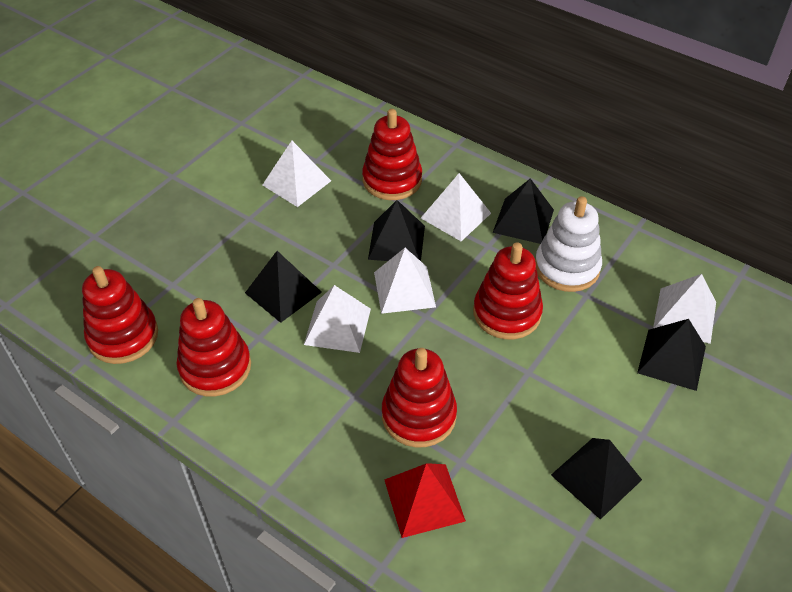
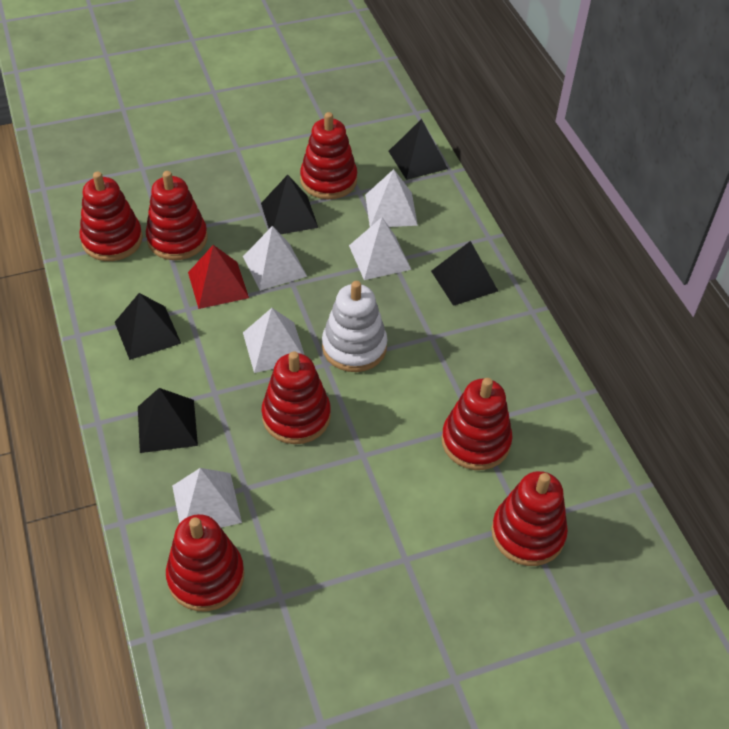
red stacking toy: 5 -> 7

